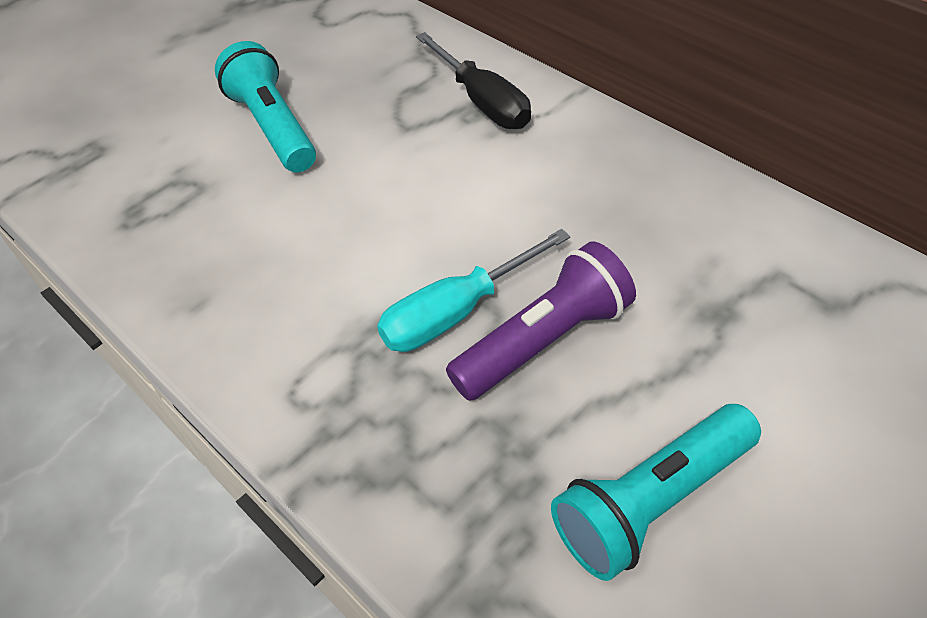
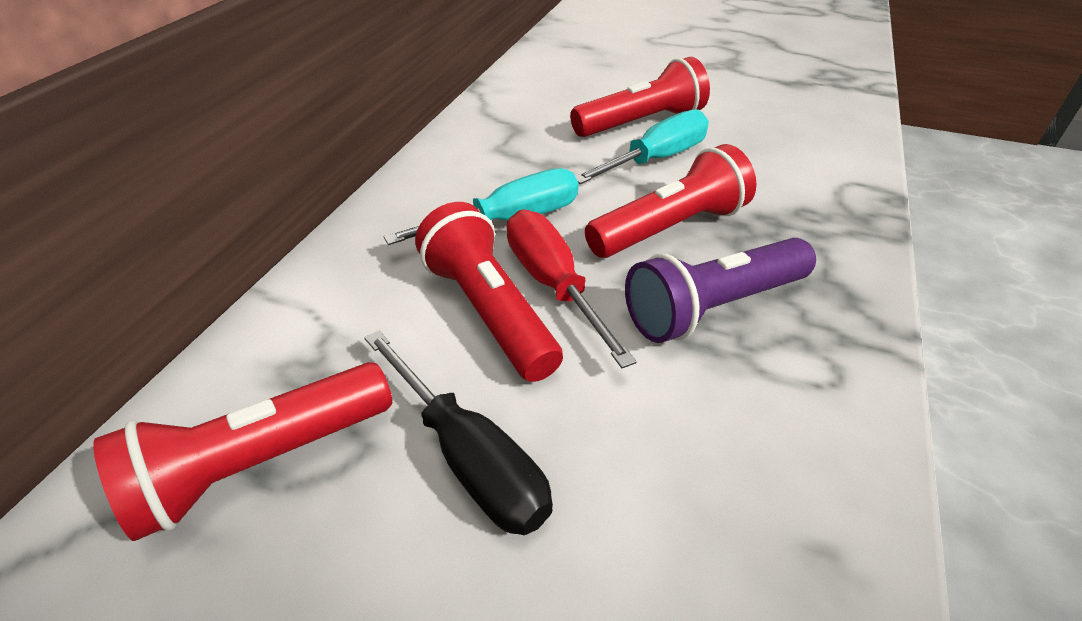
red flashlight: 0 -> 4
red screwdriver: 0 -> 1
turquoise flashlight: 2 -> 0
turquoise screwdriver: 1 -> 2

